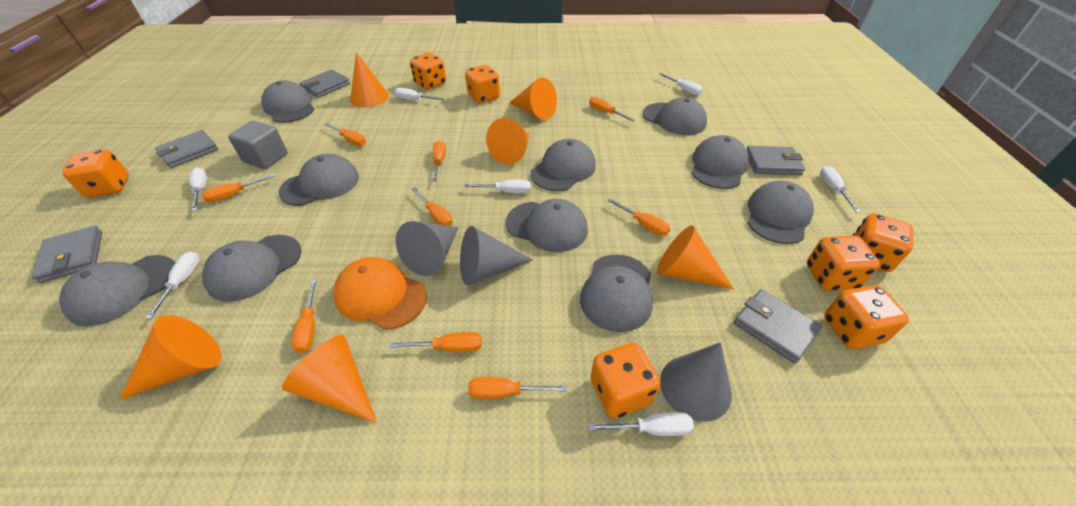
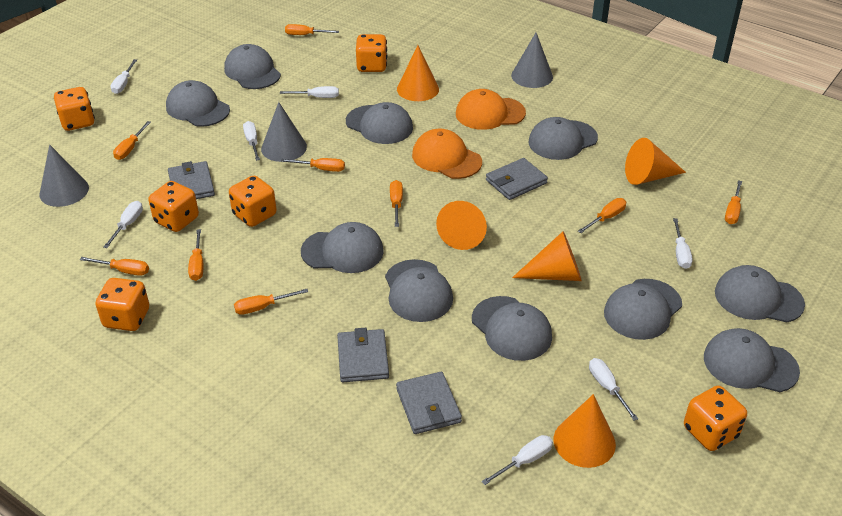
grey cube: 1 -> 0
grey wallet: 5 -> 4
orange cap: 1 -> 2
orange cone: 6 -> 5
orange dice: 7 -> 6

